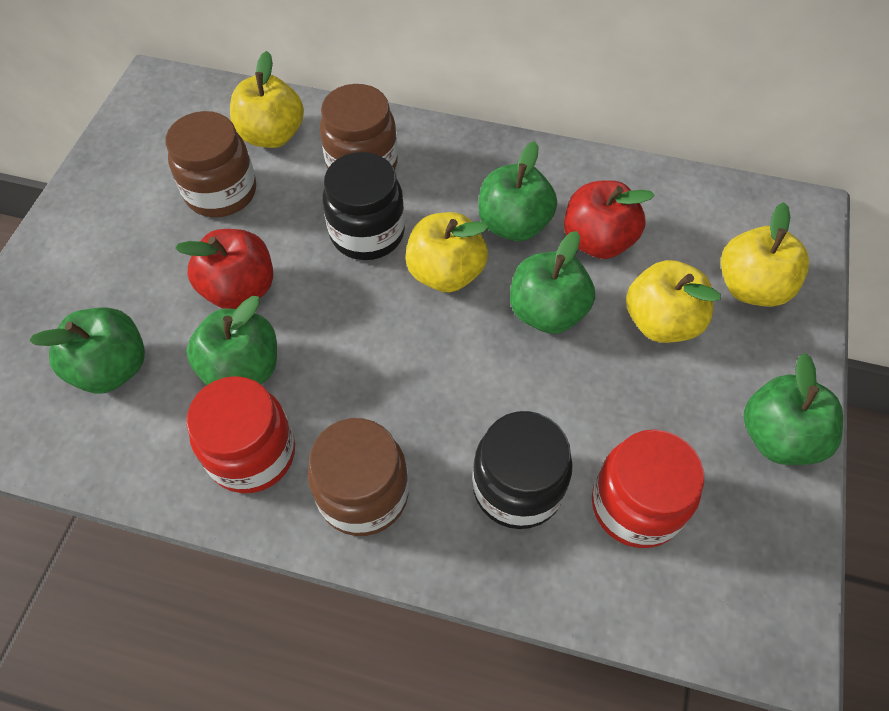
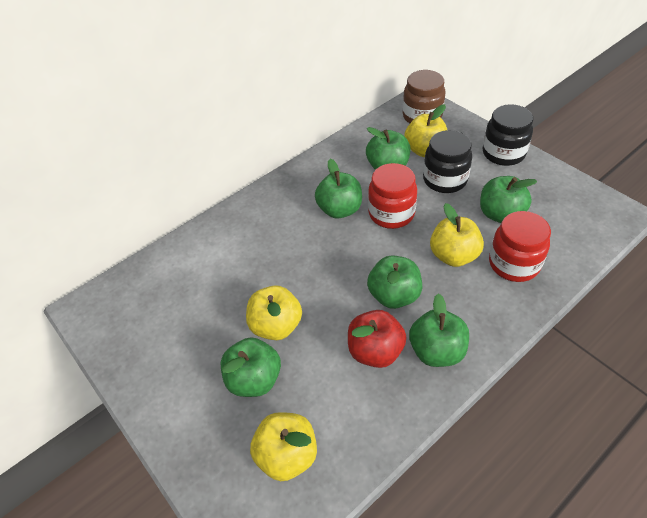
brown jar: 3 -> 1
green apple: 5 -> 6
red apple: 2 -> 1

